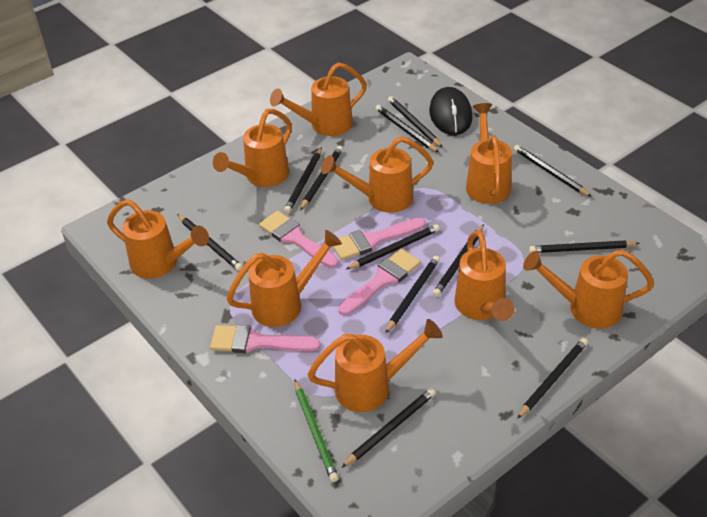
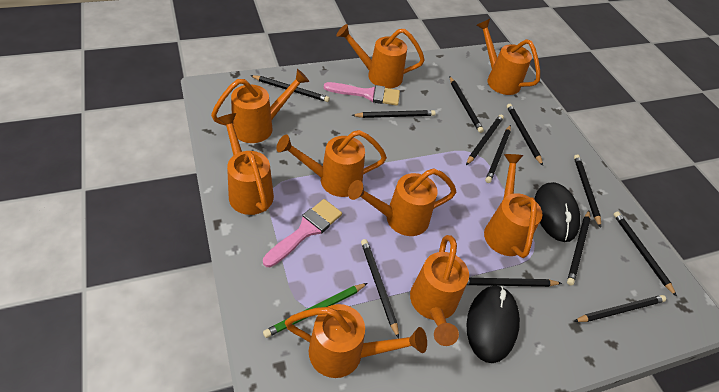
black mouse: 1 -> 2
pink brush: 4 -> 2

